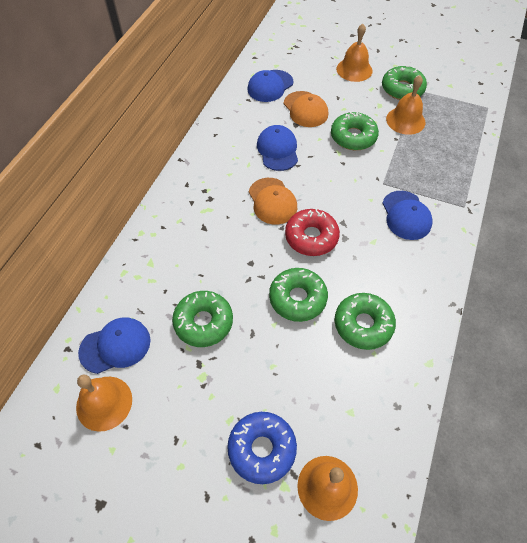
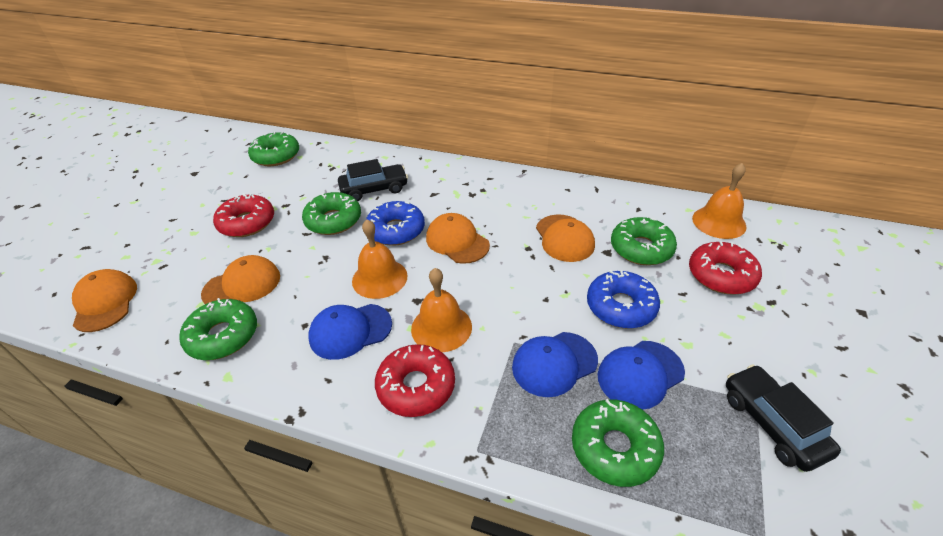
black car: 0 -> 2
blue cap: 4 -> 3
blue donut: 1 -> 2
orange bell: 4 -> 3
orange cap: 2 -> 4
red donut: 1 -> 3

